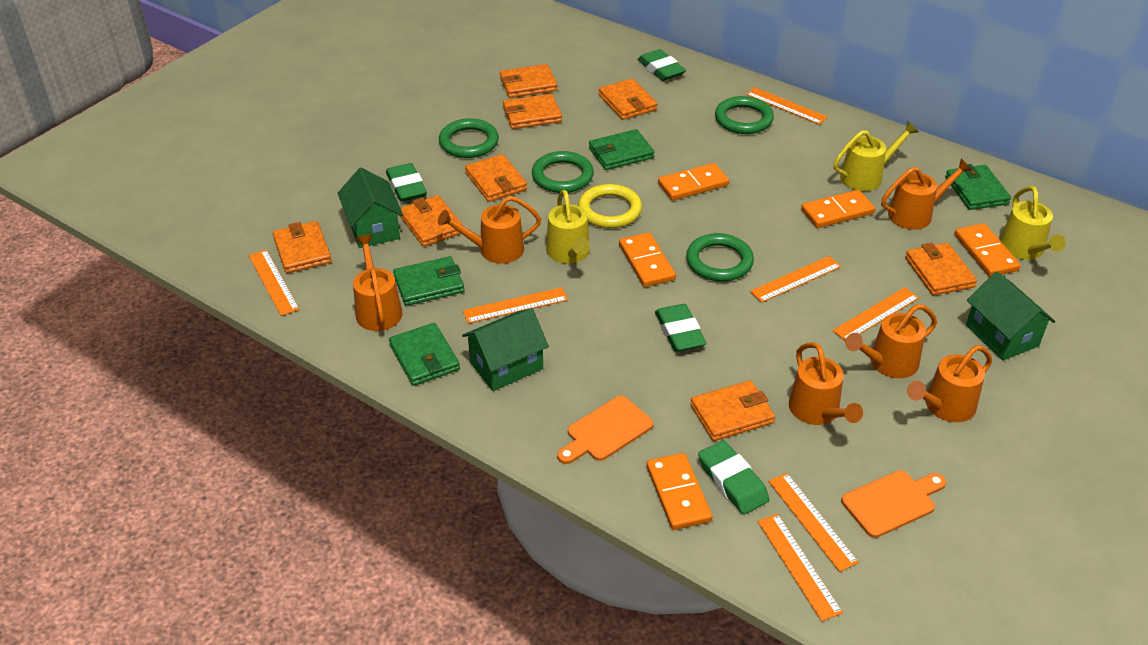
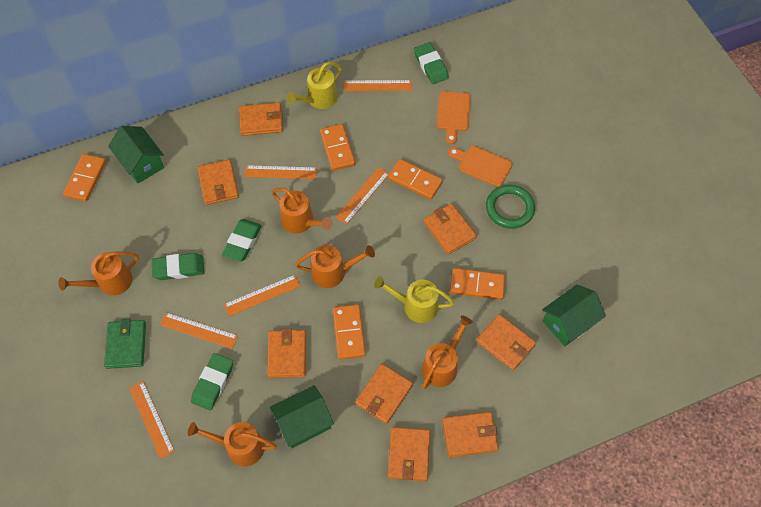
green ring: 4 -> 1
green wallet: 4 -> 1
orange ruler: 7 -> 6
orange watering can: 6 -> 5
yellow ring: 1 -> 0
yellow watering can: 3 -> 2

